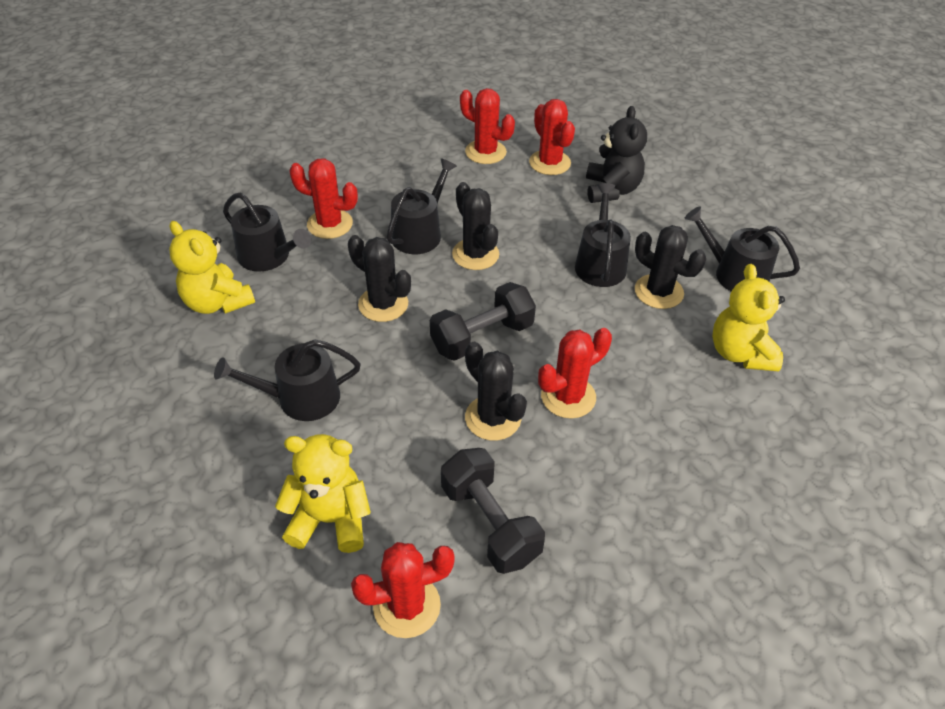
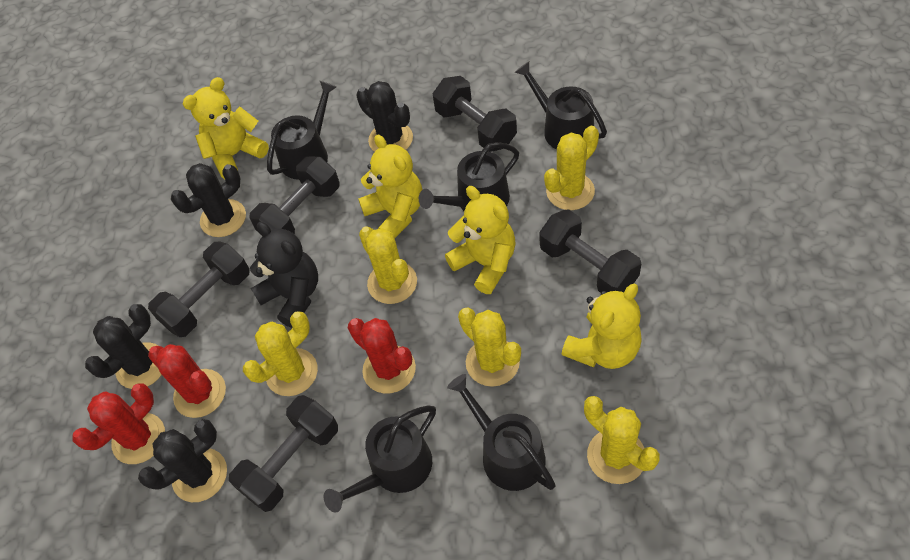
black dumbbell: 2 -> 5
red cactus: 5 -> 3
yellow cactus: 0 -> 5
yellow teddy bear: 3 -> 4

